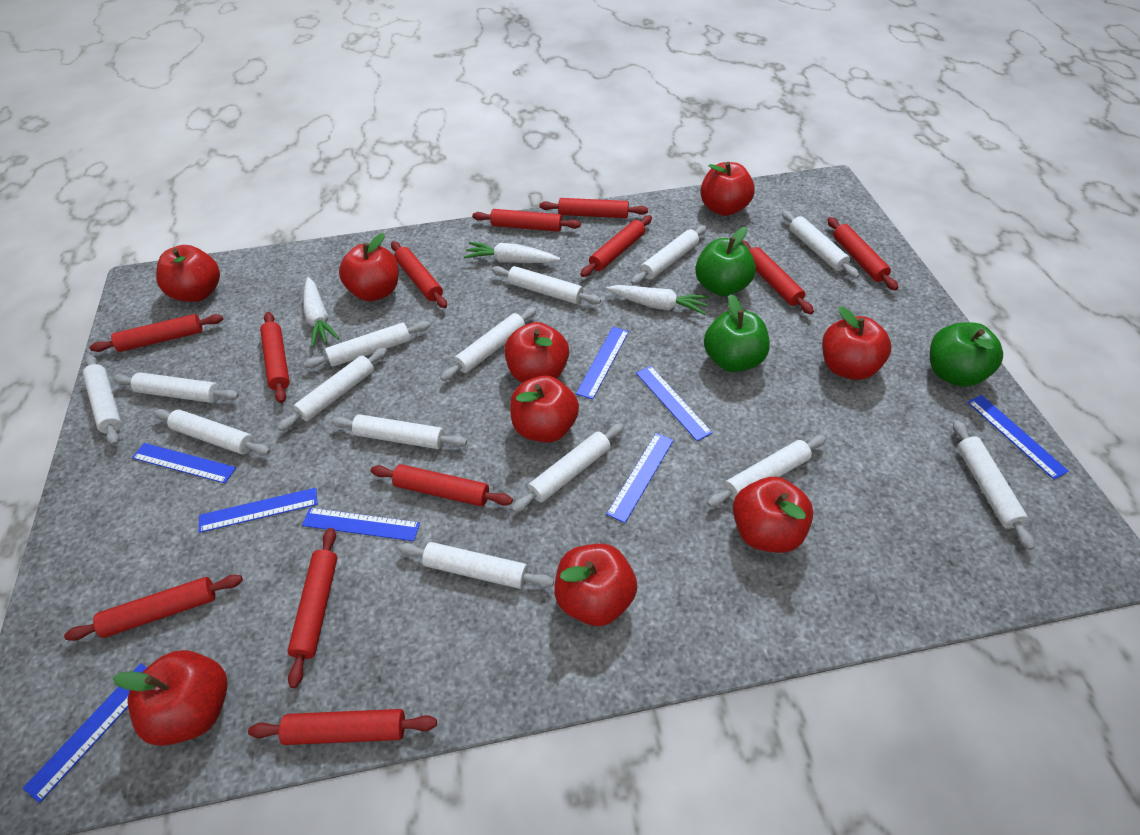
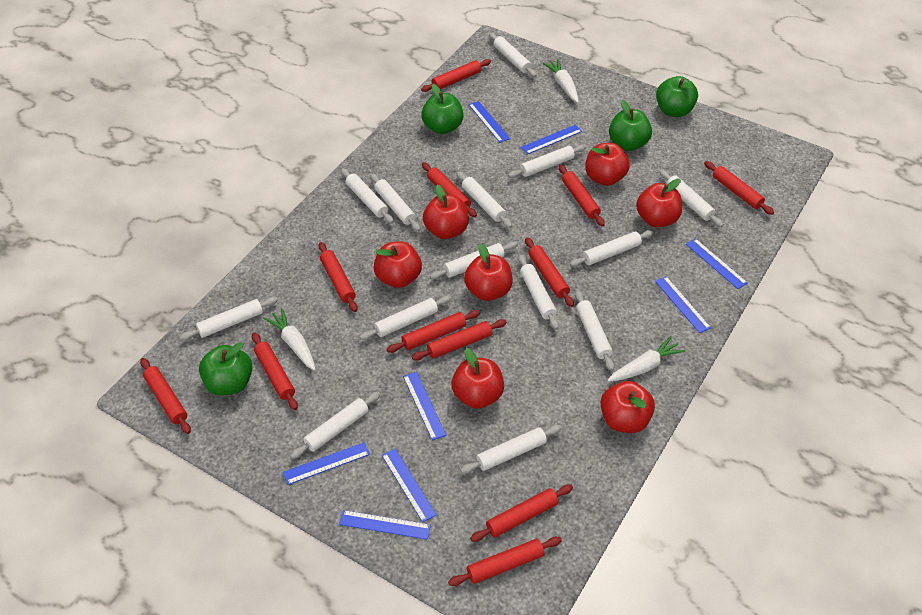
green apple: 3 -> 4
red apple: 9 -> 7

